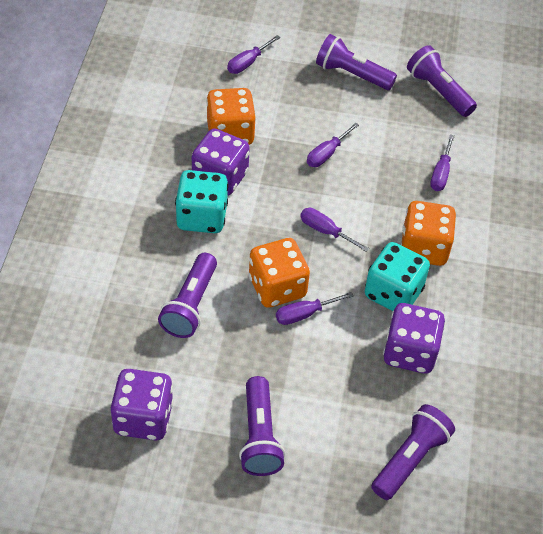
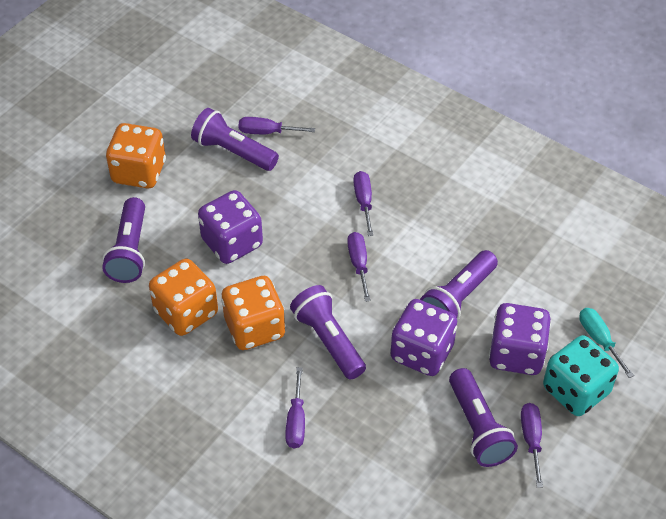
turquoise dice: 2 -> 1
turquoise screwdriver: 0 -> 1

